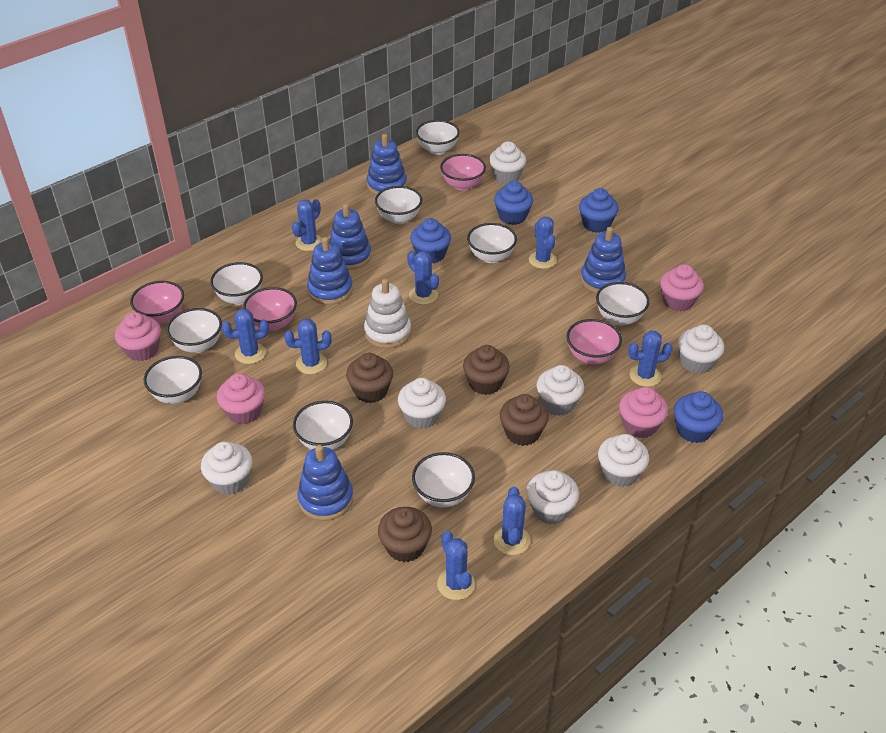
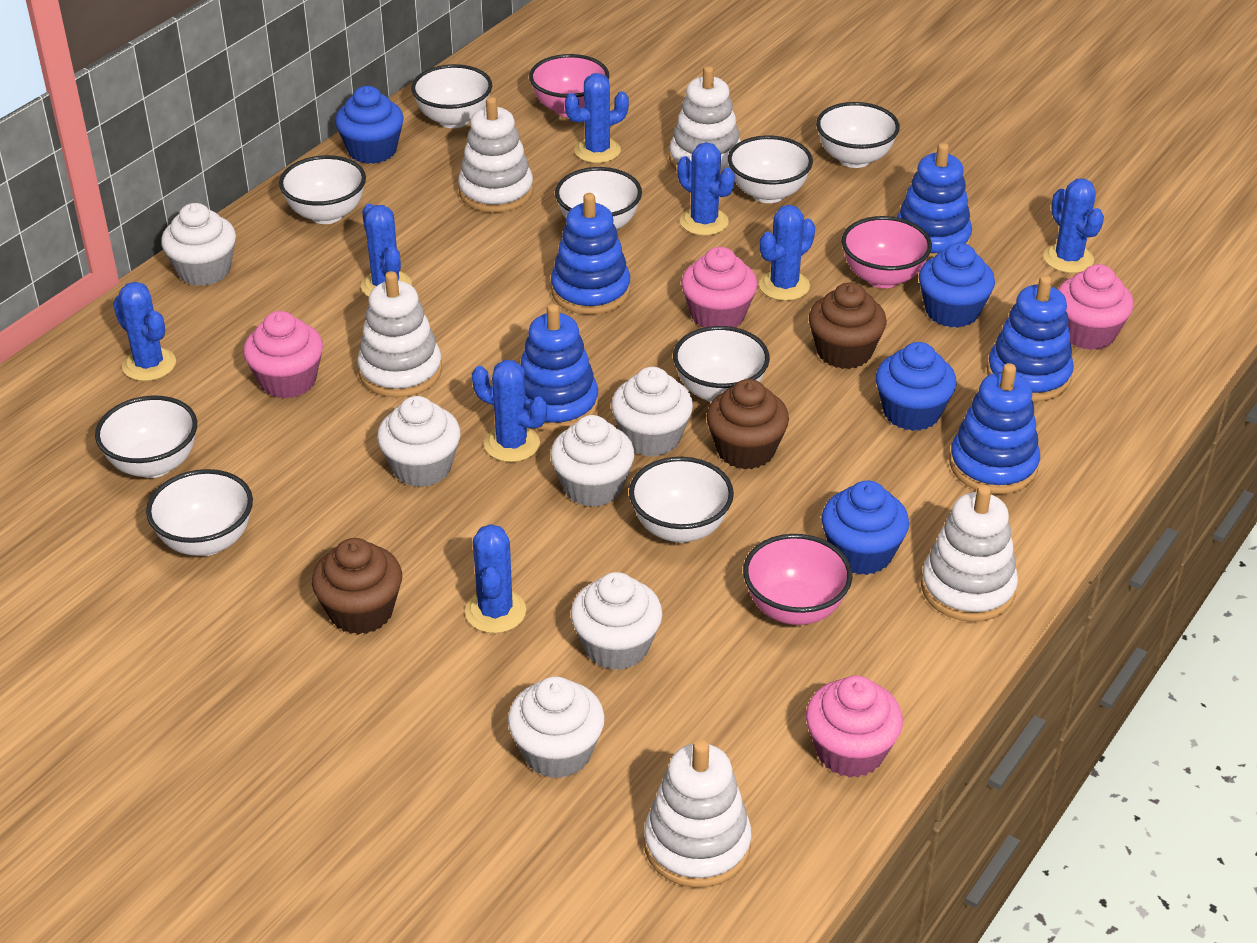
brown cupcake: 4 -> 3
pink bowl: 4 -> 3
white cupcake: 7 -> 6
white stacking toy: 1 -> 5

